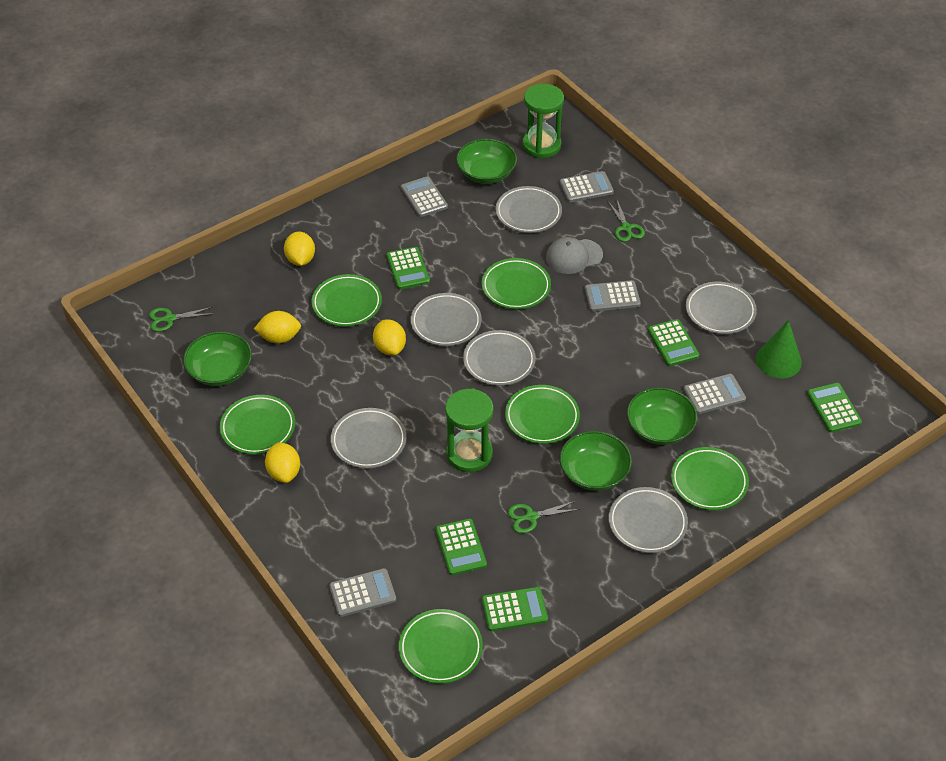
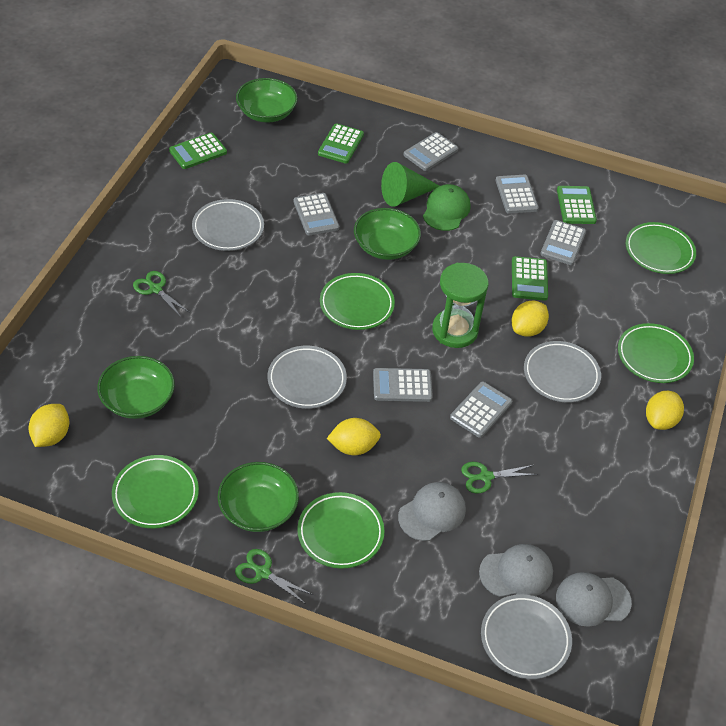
green calculator: 5 -> 4
green cap: 0 -> 1
green hourglass: 2 -> 1
green plate: 6 -> 5
grey calculator: 5 -> 6
grey cap: 1 -> 3
grey plate: 6 -> 4

